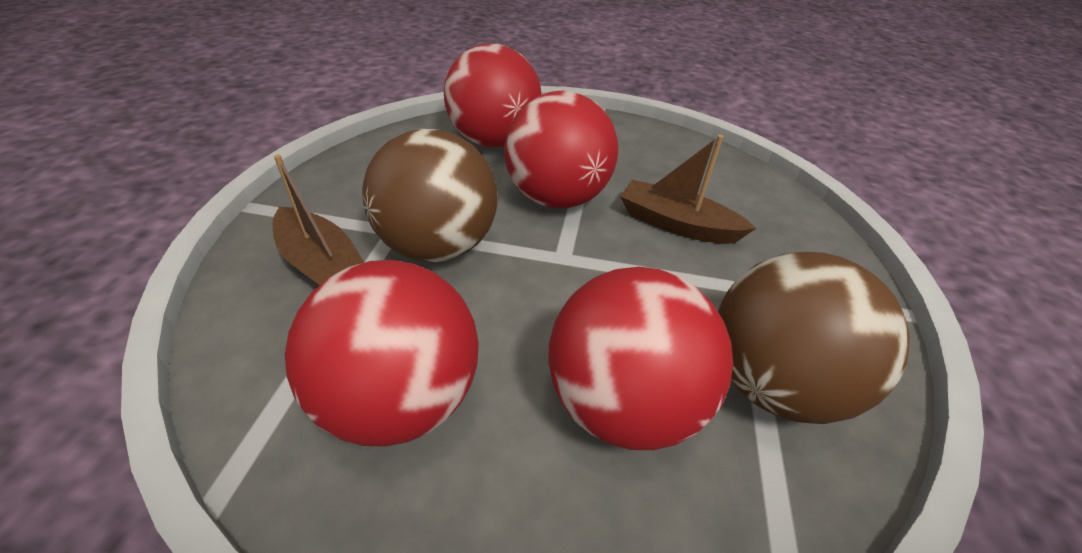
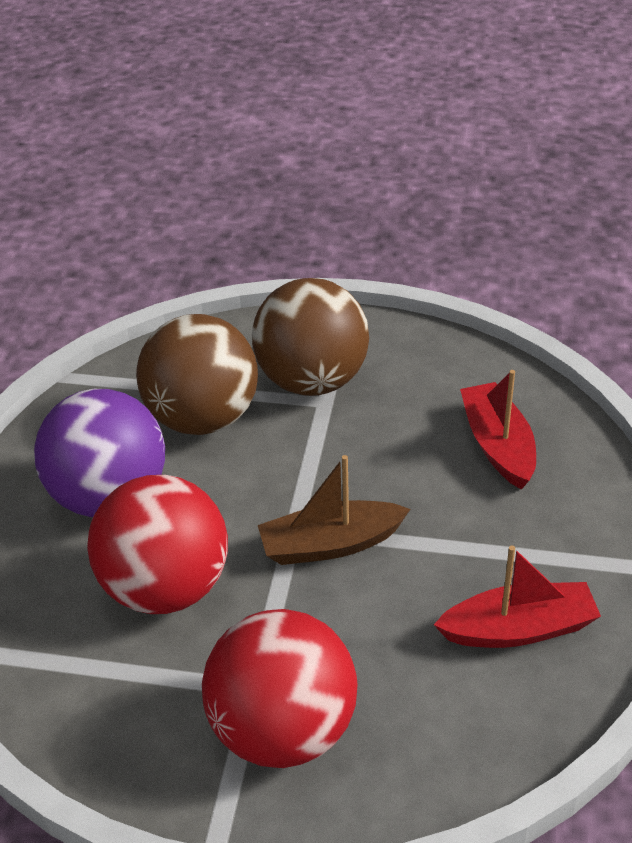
brown boat: 2 -> 1
purple ball: 0 -> 1
red ball: 4 -> 2
red boat: 0 -> 2

